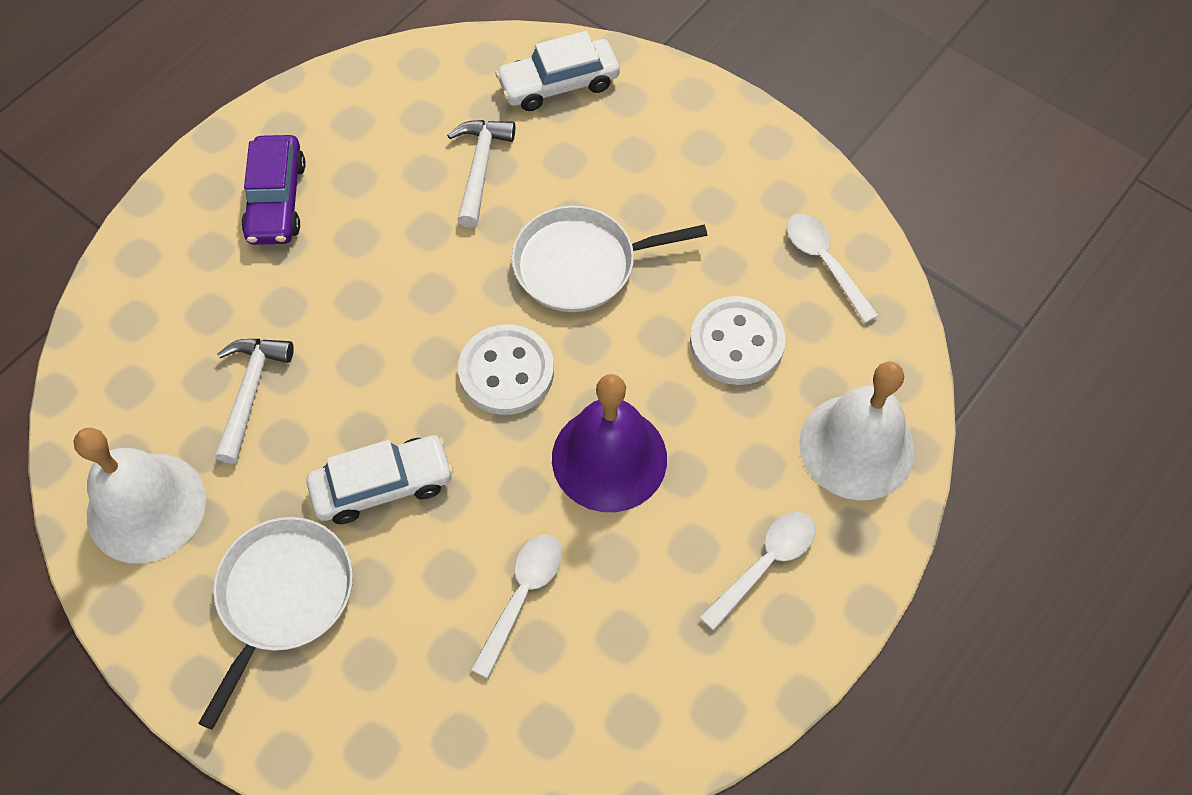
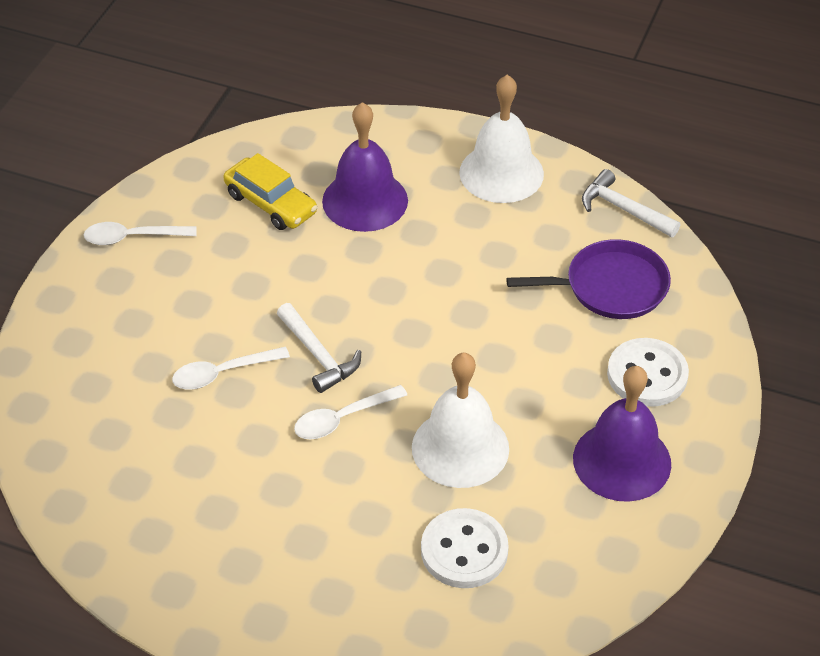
purple bell: 1 -> 2
purple car: 1 -> 0
purple pan: 0 -> 1
white car: 2 -> 0
white pan: 2 -> 0
yellow car: 0 -> 1

